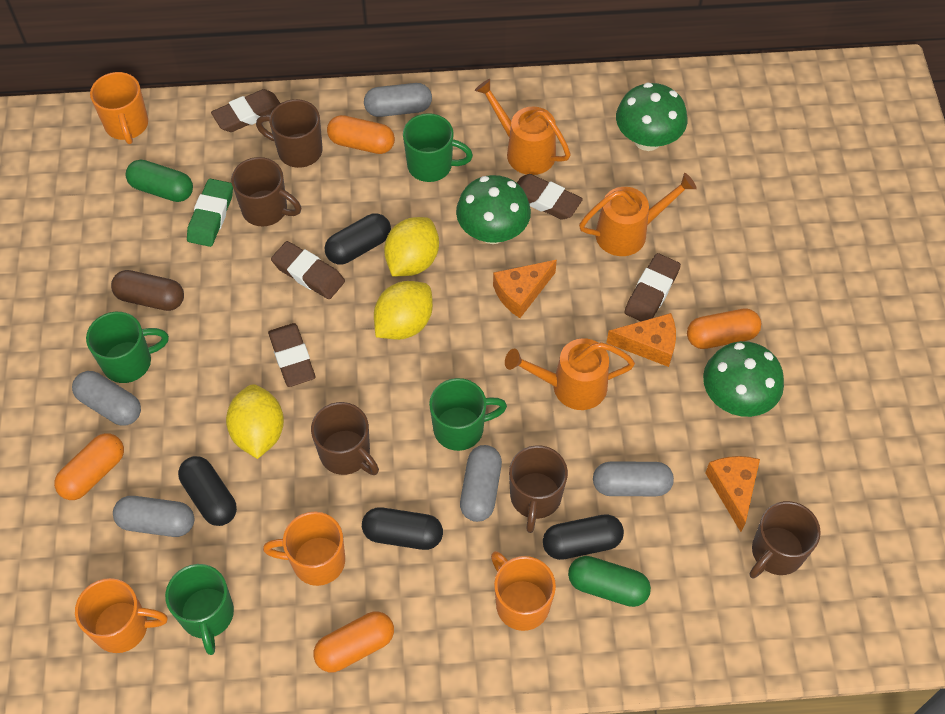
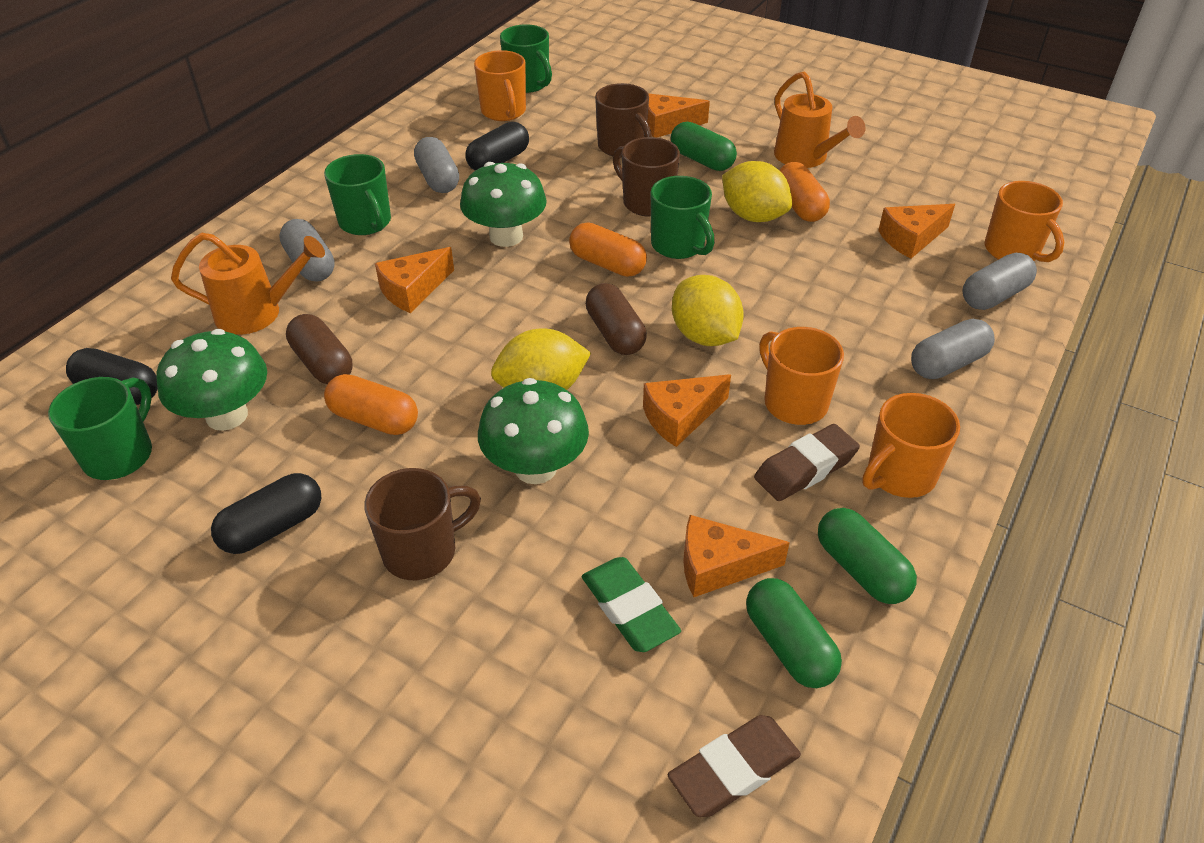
black capsule: 4 -> 3
brown capsule: 1 -> 2
brown eraser: 5 -> 2
brown mug: 5 -> 3
green capsule: 2 -> 3
grey capsule: 5 -> 4
orange capsule: 4 -> 3
orange cheese: 3 -> 5
orange watering can: 3 -> 2

